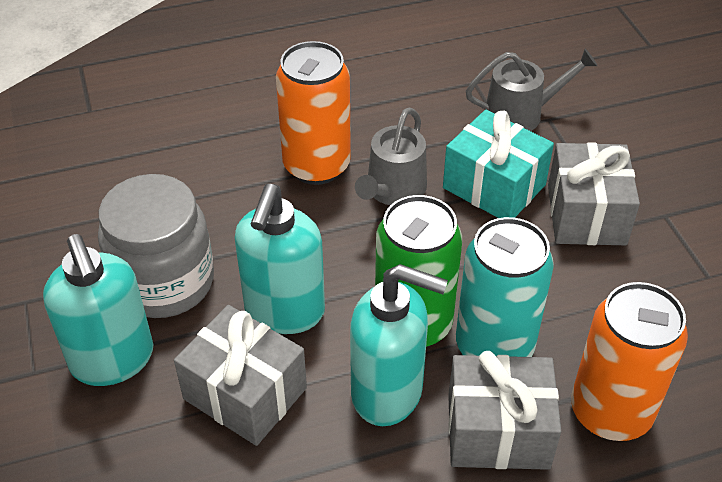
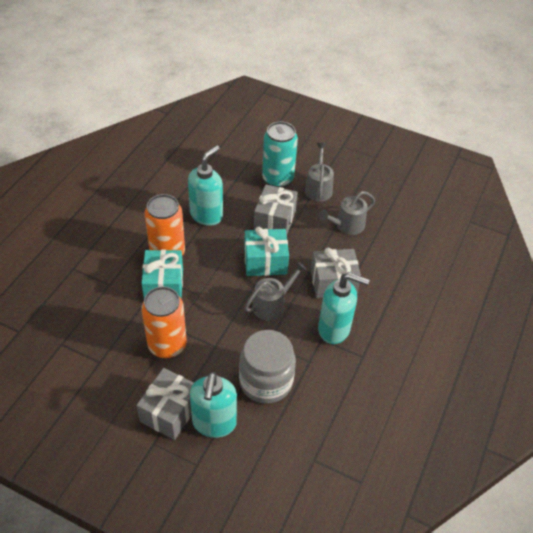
green can: 1 -> 0
grey watering can: 2 -> 3
turquoise gift: 1 -> 2

